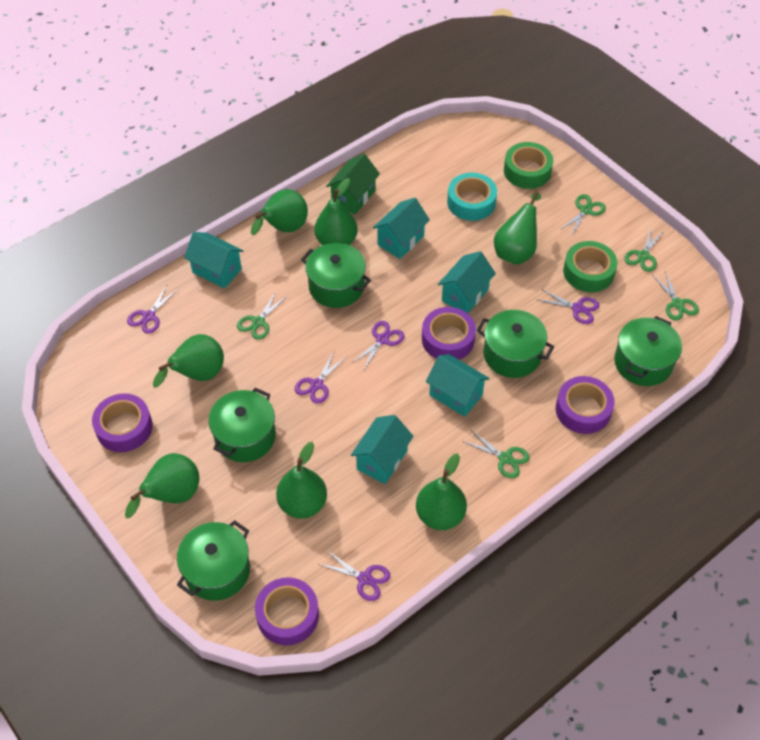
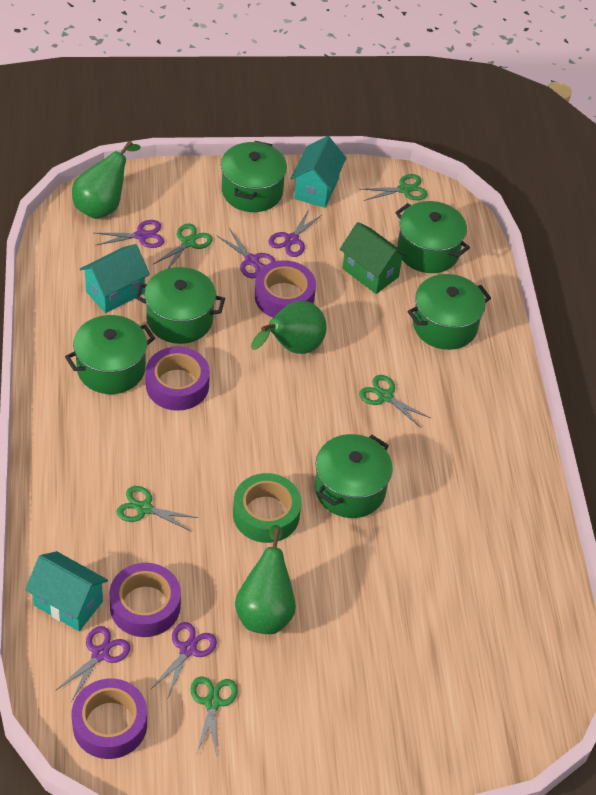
green pear: 7 -> 3
green pot: 5 -> 6
green tape: 2 -> 1
turquoise house: 5 -> 3
turquoise tape: 1 -> 0

